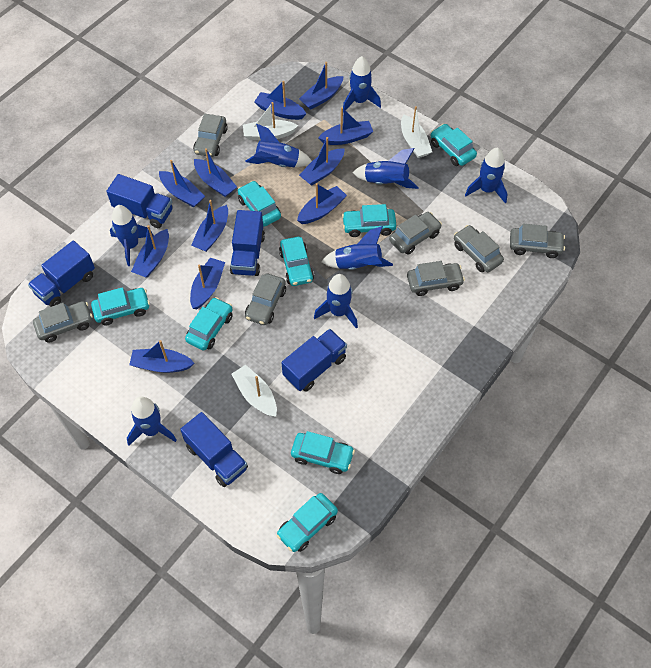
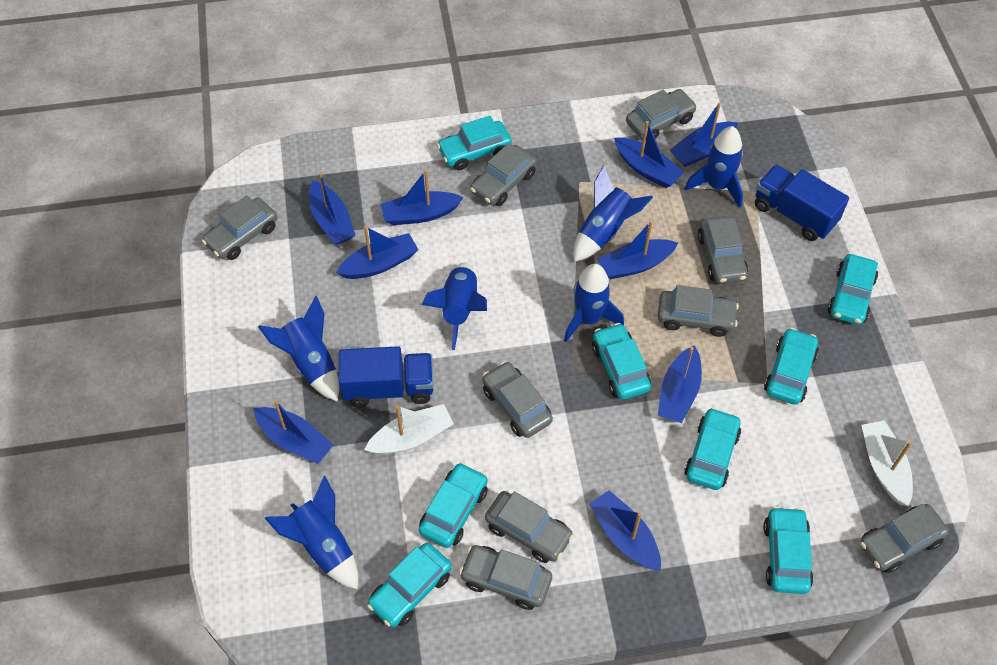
blue boat: 11 -> 9
blue rocket: 8 -> 6
blue truck: 5 -> 2
grey car: 7 -> 9
white boat: 3 -> 2

